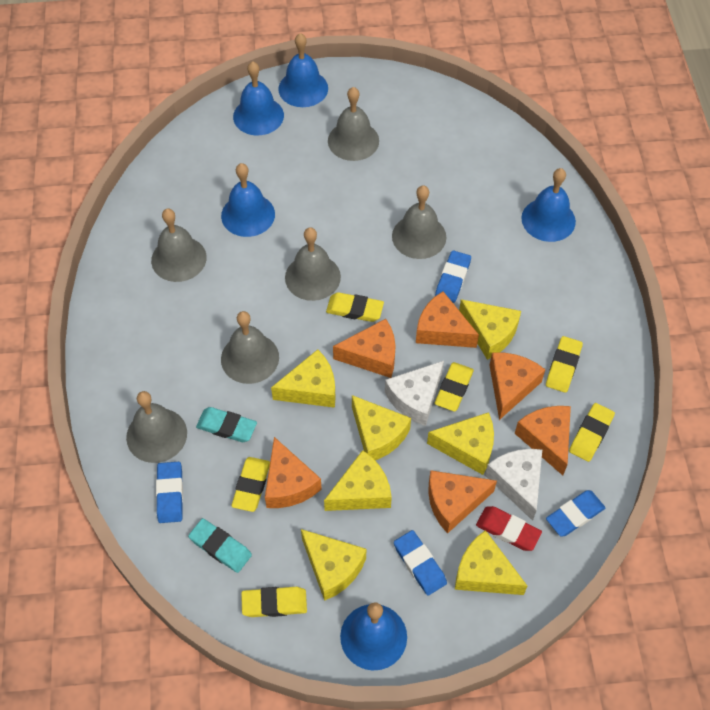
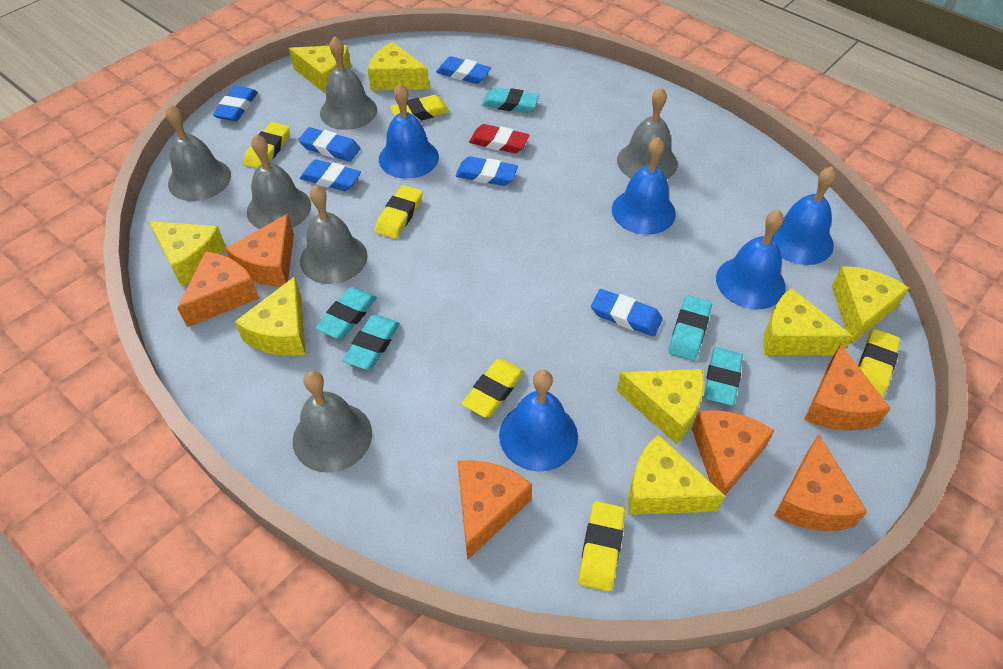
blue eraser: 4 -> 6
turquoise eraser: 2 -> 5
white cheese: 2 -> 0
yellow cheese: 7 -> 8

